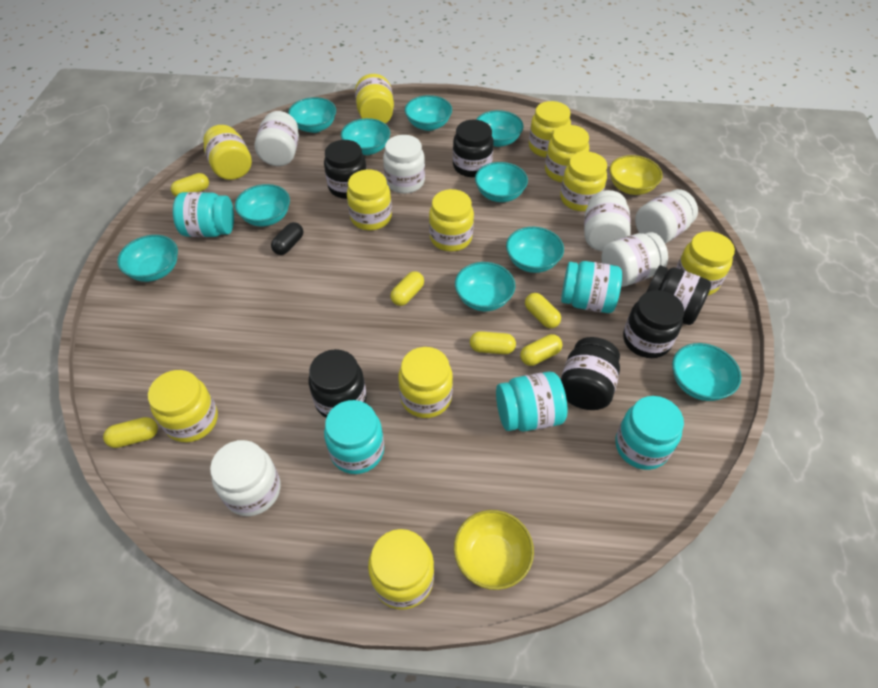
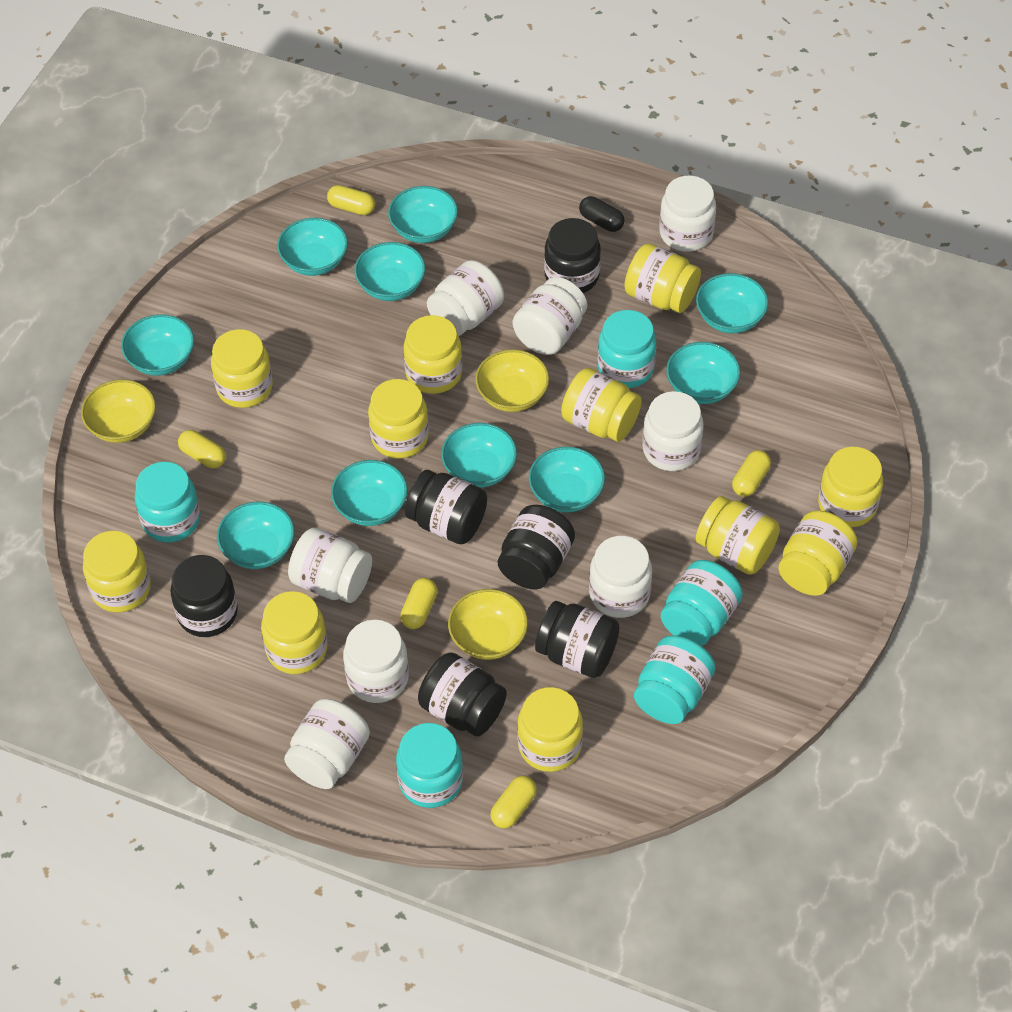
white jar: 6 -> 8
yellow bowl: 2 -> 3
yellow capsule: 6 -> 5

